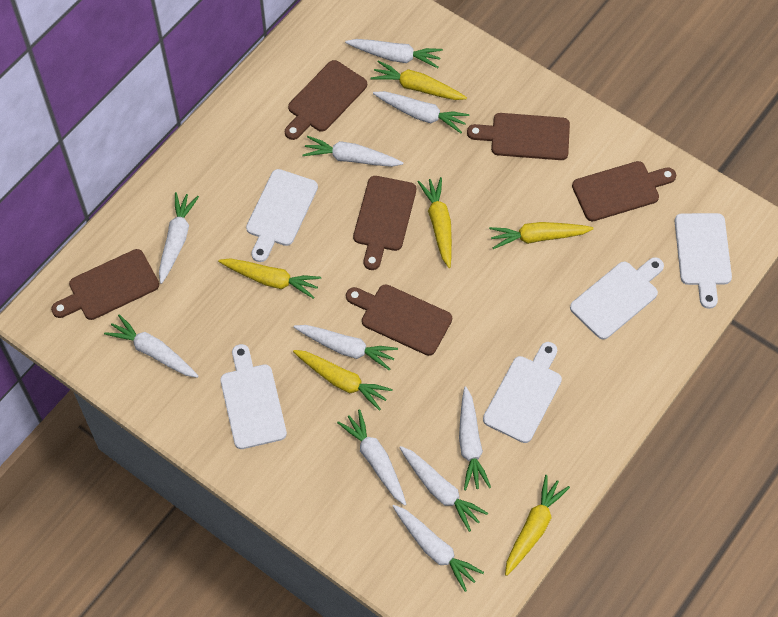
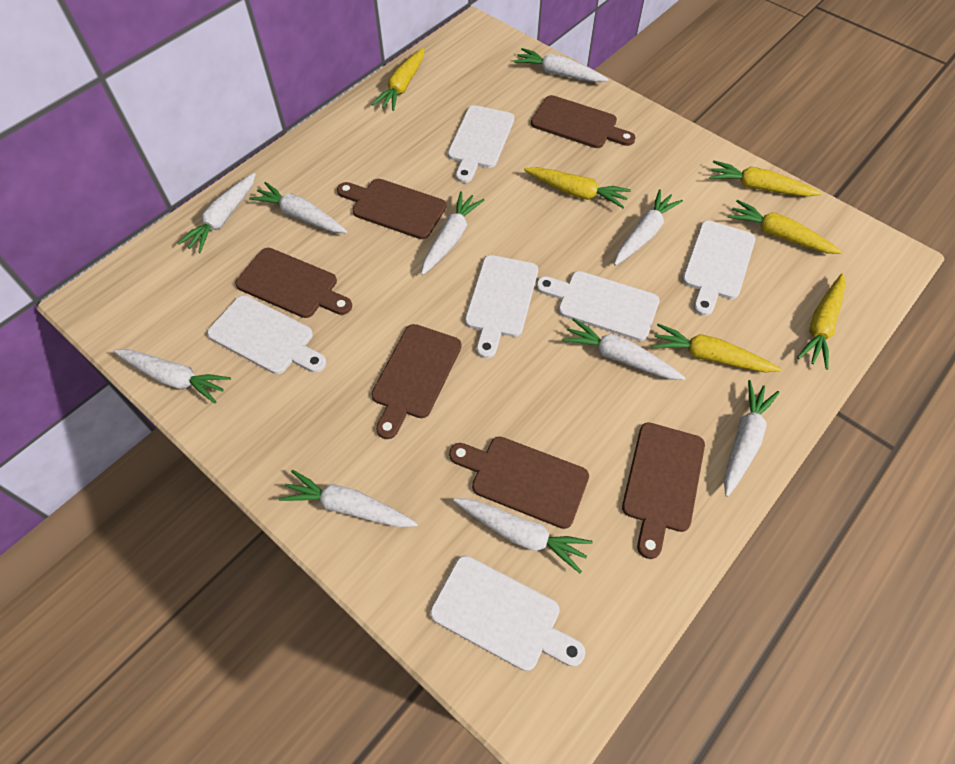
white cutting board: 5 -> 6

